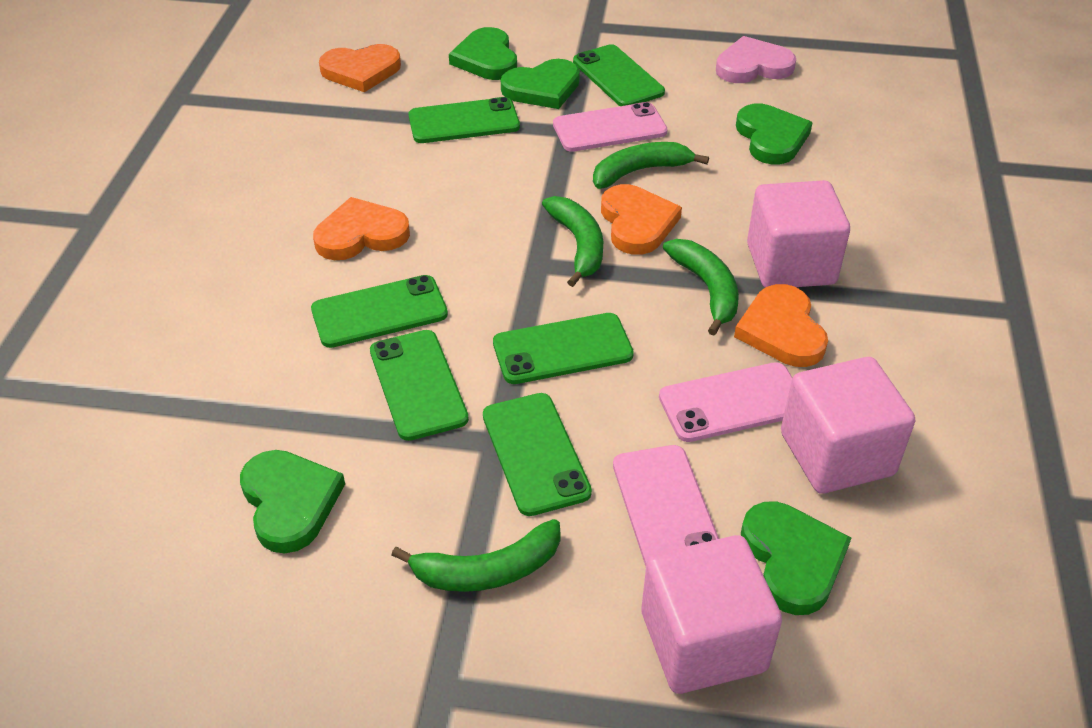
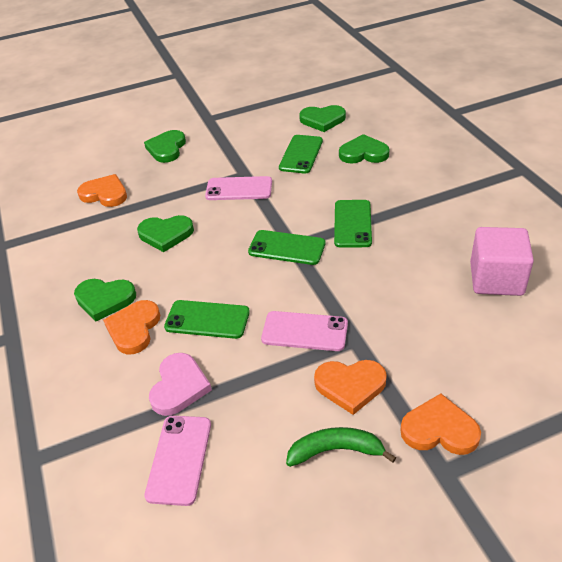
green banana: 4 -> 1
green phone: 6 -> 4
pink cube: 3 -> 1

